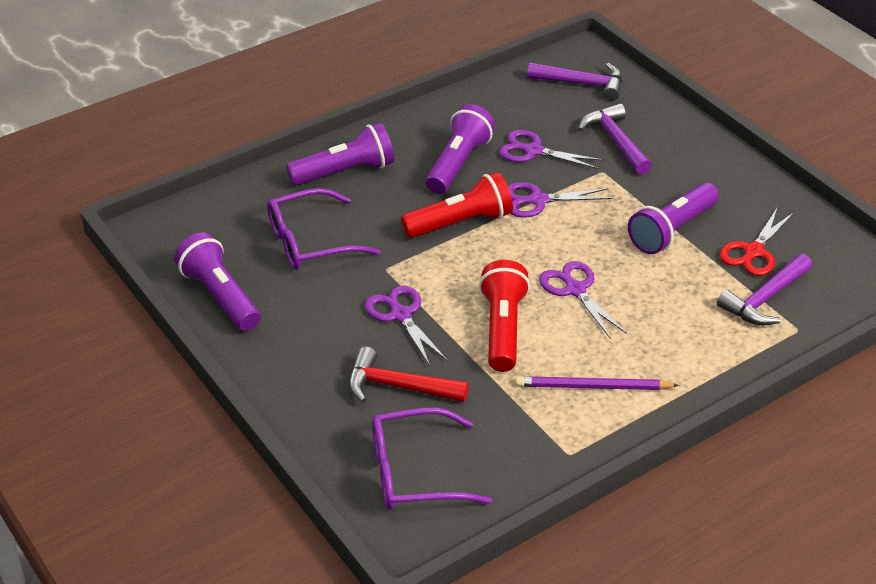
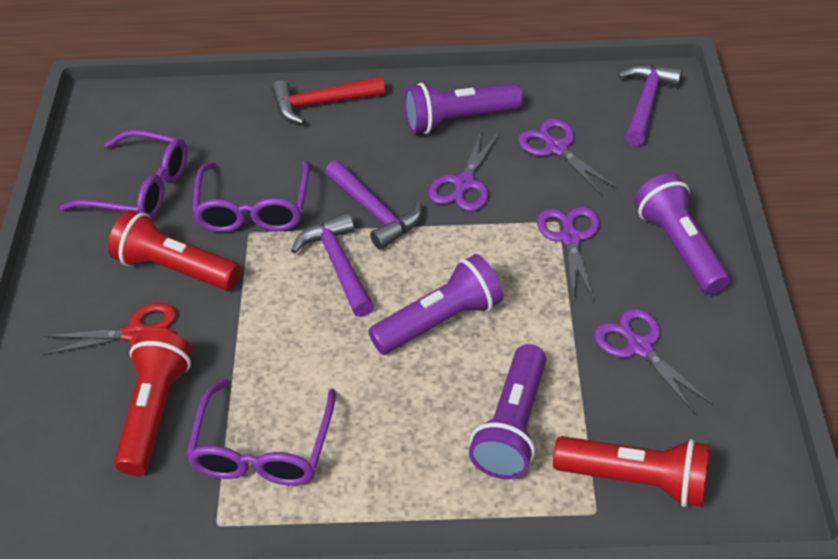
purple glasses: 2 -> 3
purple pencil: 1 -> 0
red flashlight: 2 -> 3

